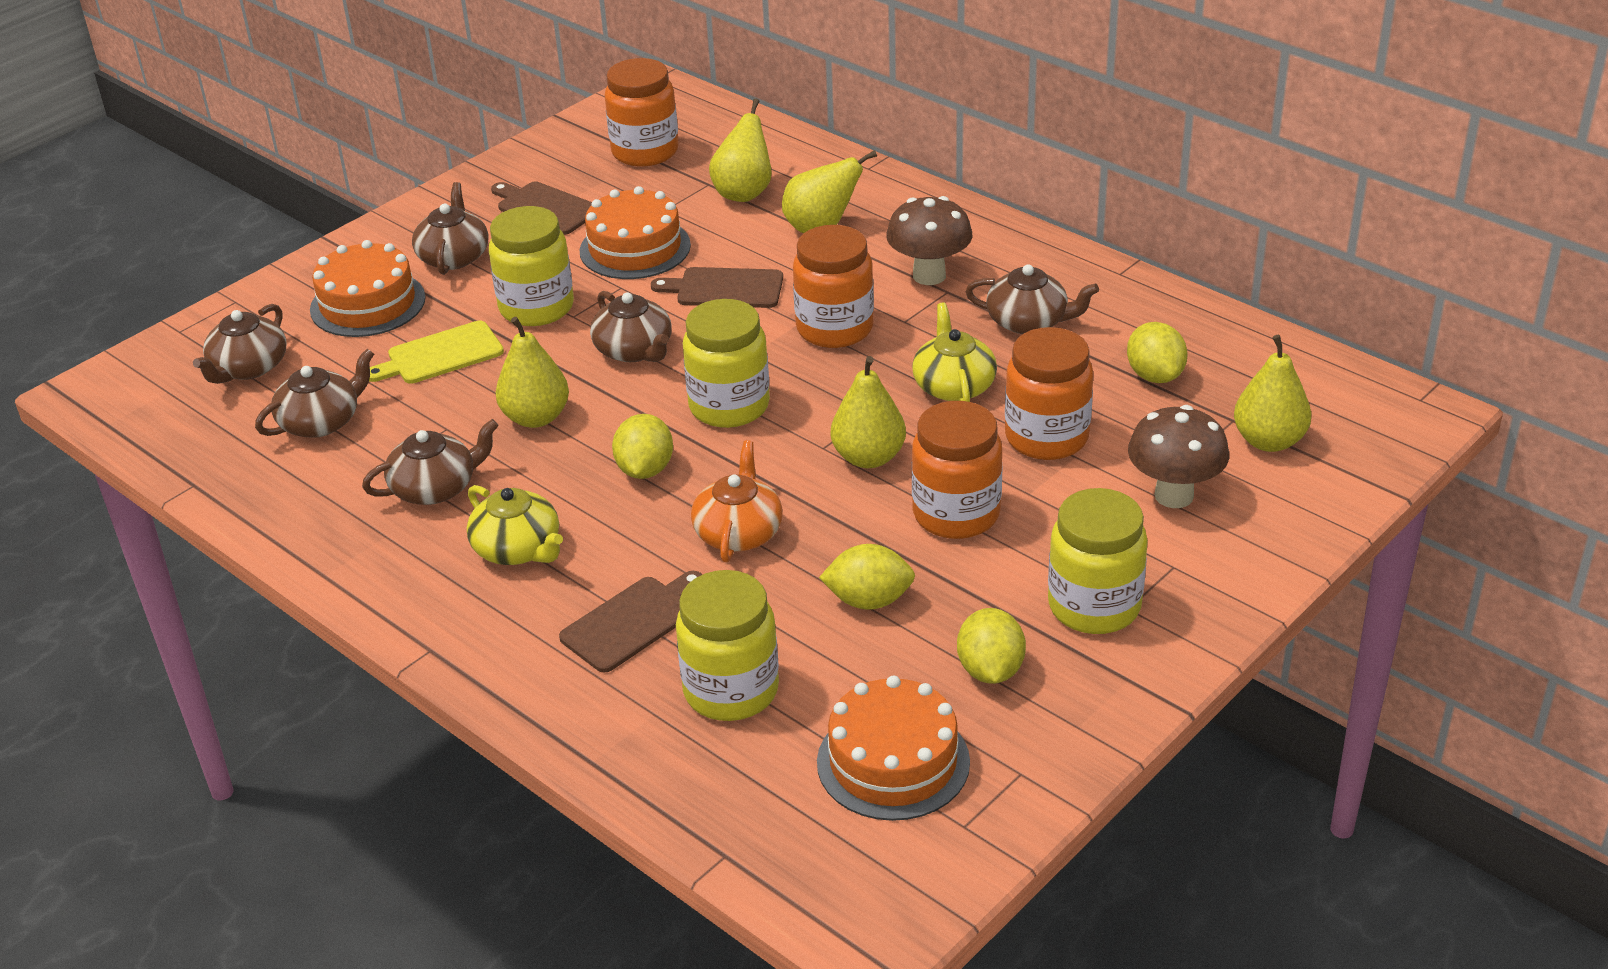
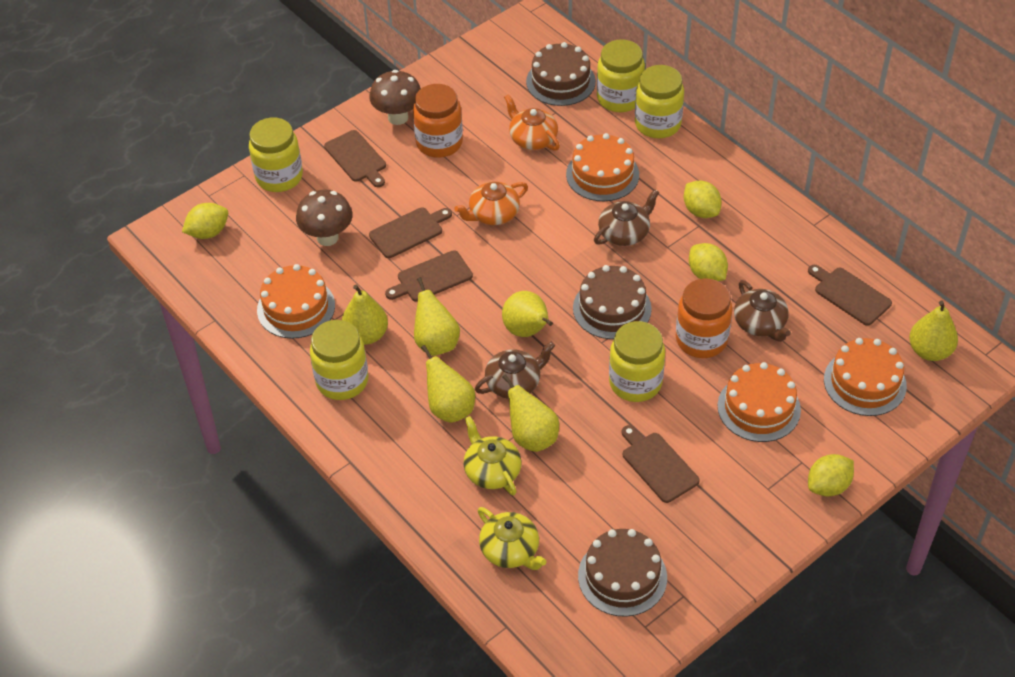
brown cake: 0 -> 3
brown cutting board: 3 -> 5
brown teapot: 6 -> 3
orange cake: 3 -> 4
orange jar: 4 -> 2
orange teapot: 1 -> 2
yellow cutting board: 1 -> 0
yellow jar: 4 -> 5
yellow pear: 5 -> 6

